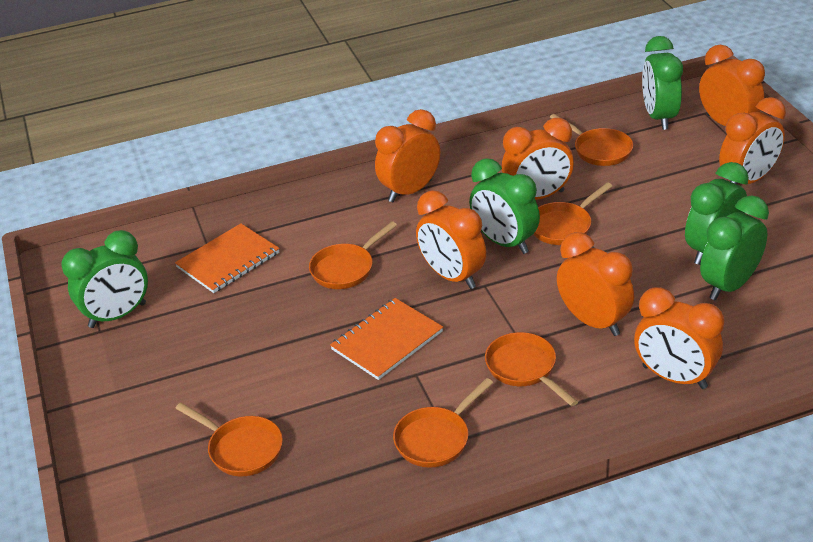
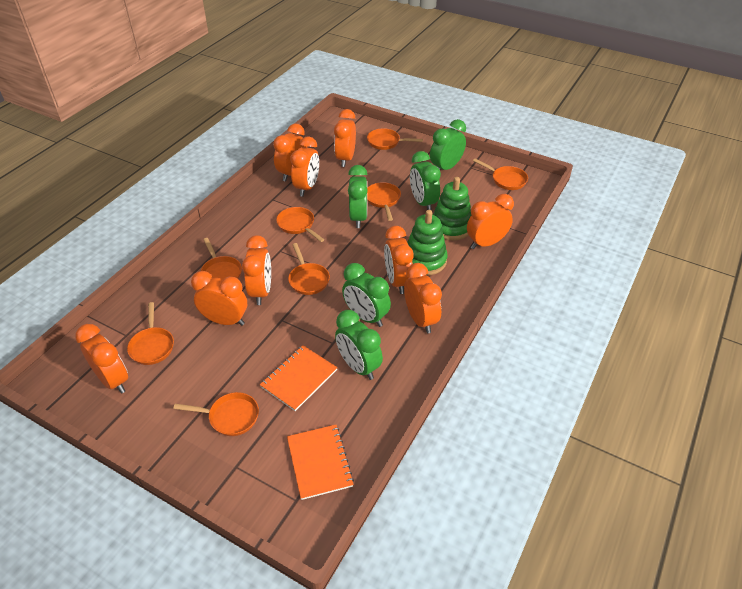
green stacking toy: 0 -> 2
orange clock: 7 -> 9
orange pan: 6 -> 8

